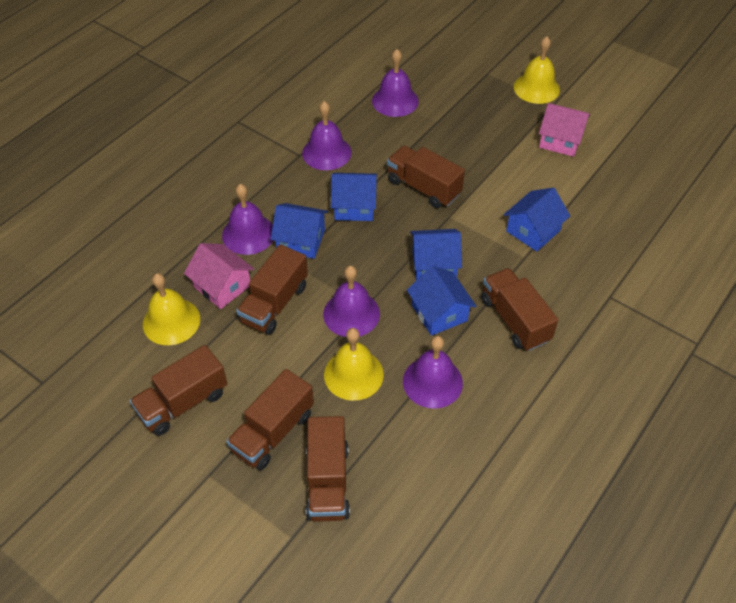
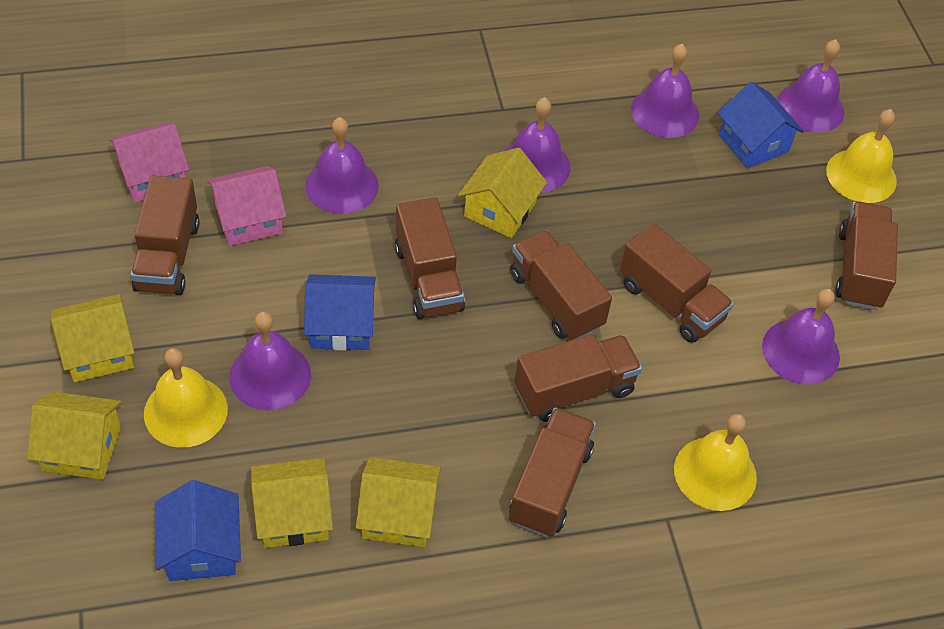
blue house: 5 -> 3
brown truck: 6 -> 7
purple bell: 5 -> 6
yellow house: 0 -> 5

